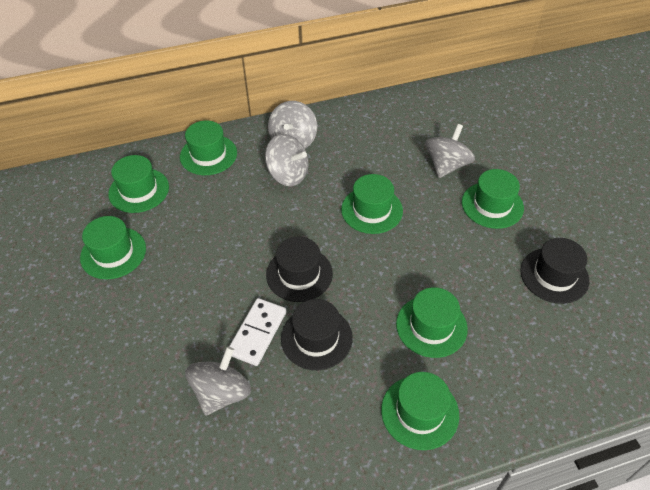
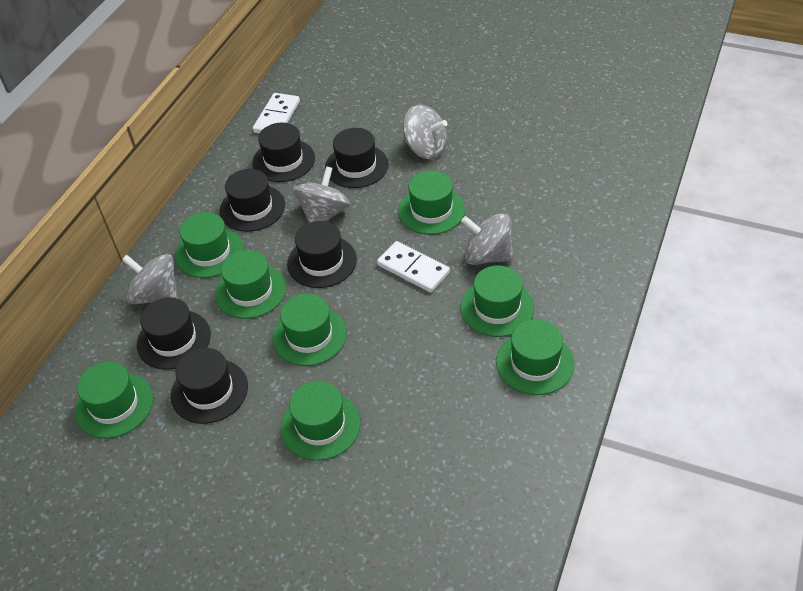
black hat: 3 -> 6
green hat: 7 -> 8
white domino: 1 -> 2

